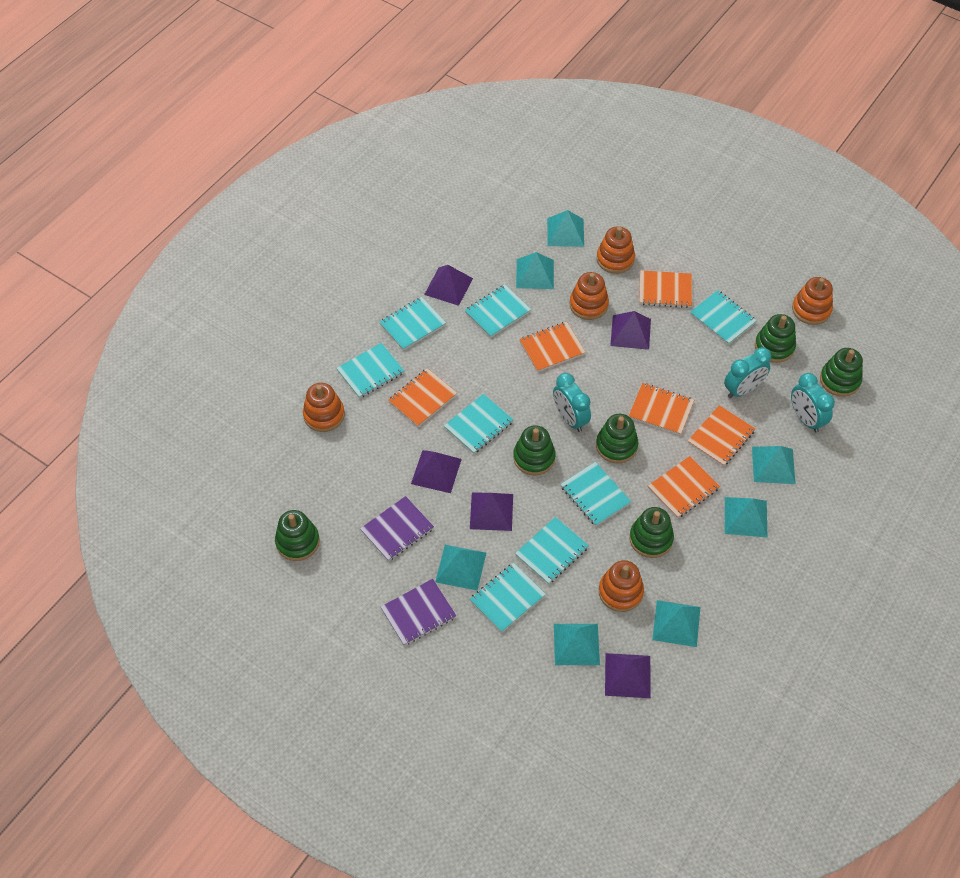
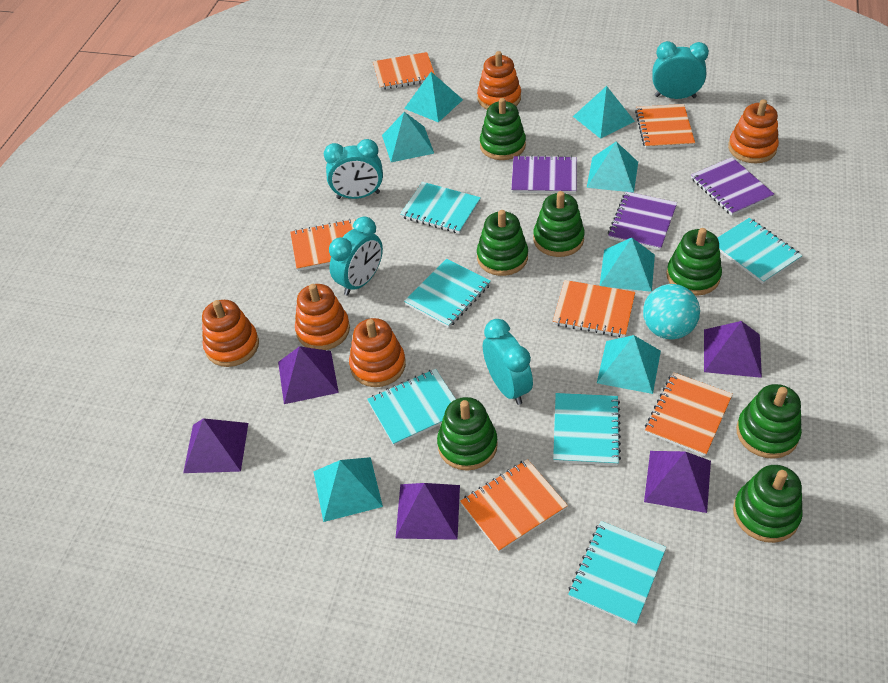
green stacking toy: 6 -> 7
purple notebook: 2 -> 3
turquoise ball: 0 -> 1
turquoise clock: 3 -> 4
turquoise notebook: 8 -> 6

